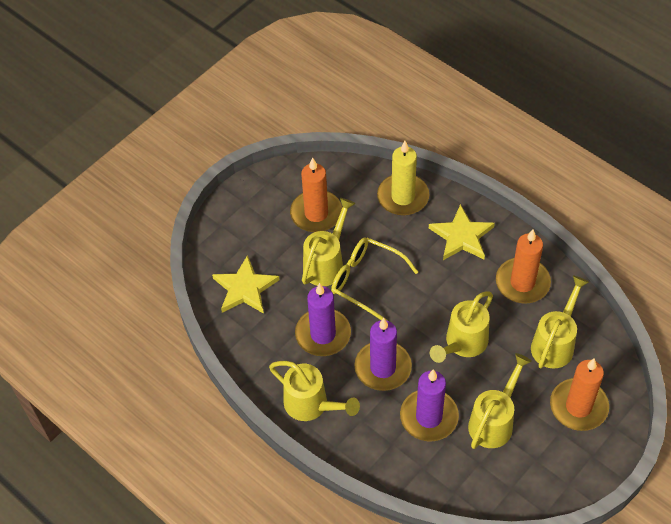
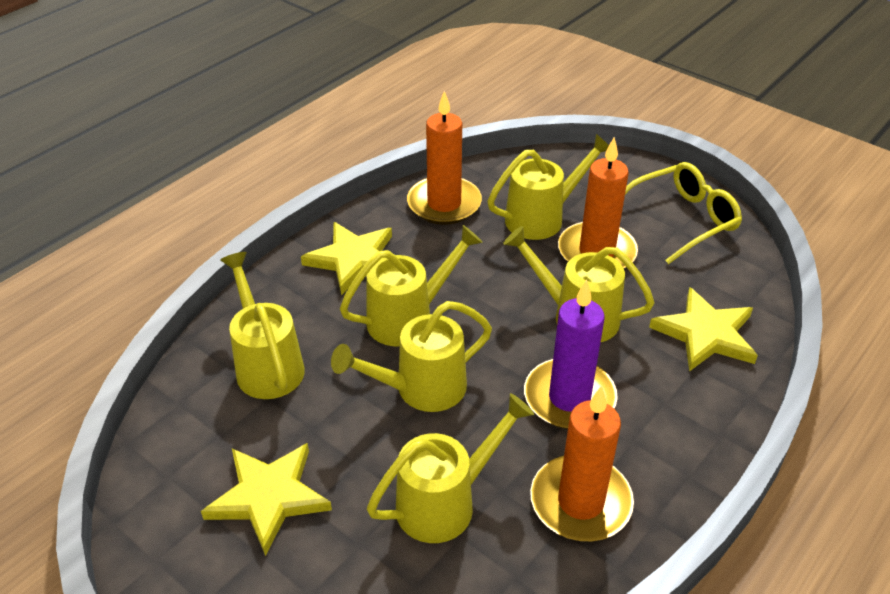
purple candle: 3 -> 1
yellow candle: 1 -> 0
yellow star: 2 -> 3
yellow watering can: 5 -> 6

